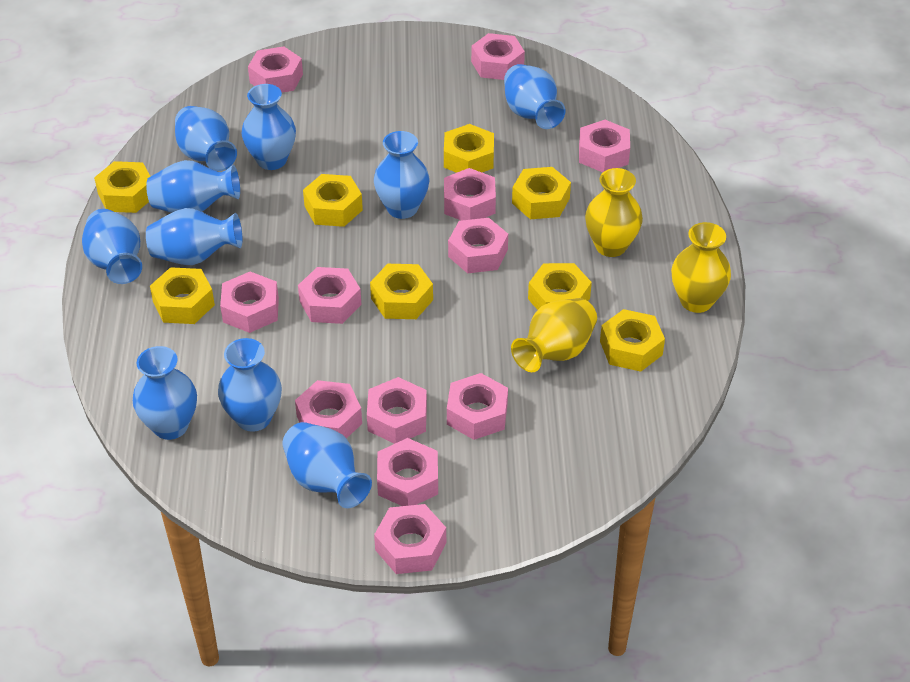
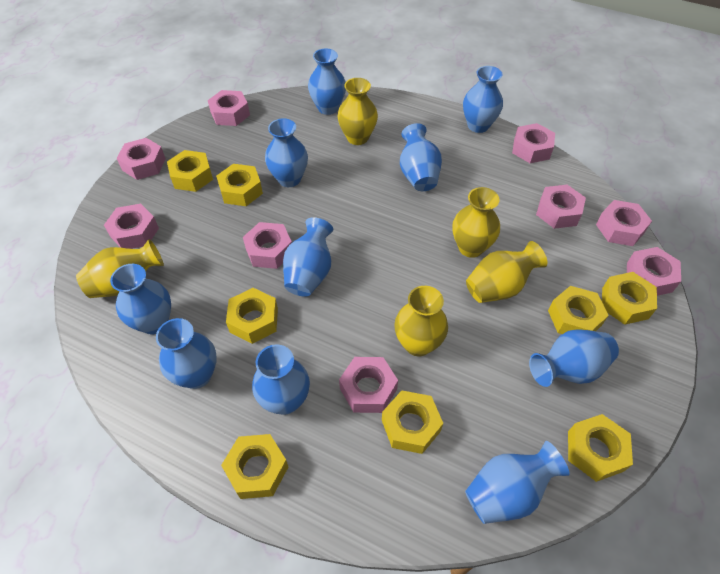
pink nut: 12 -> 9
yellow vase: 3 -> 5

